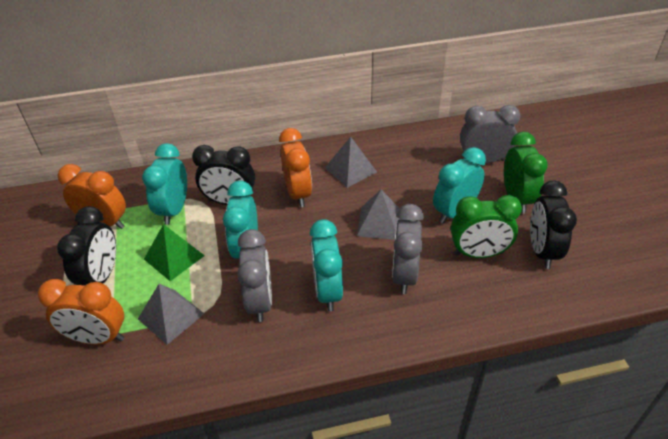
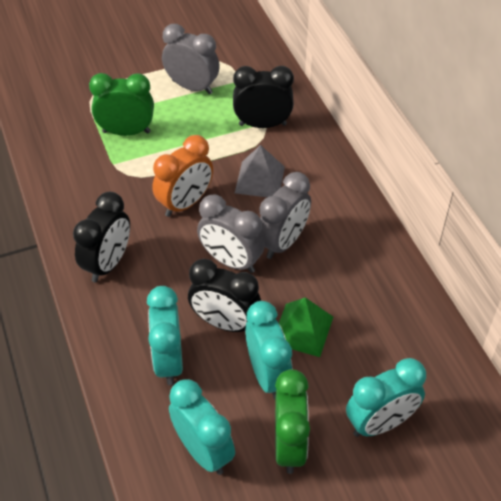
grey pyramid: 3 -> 1
orange clock: 3 -> 1

